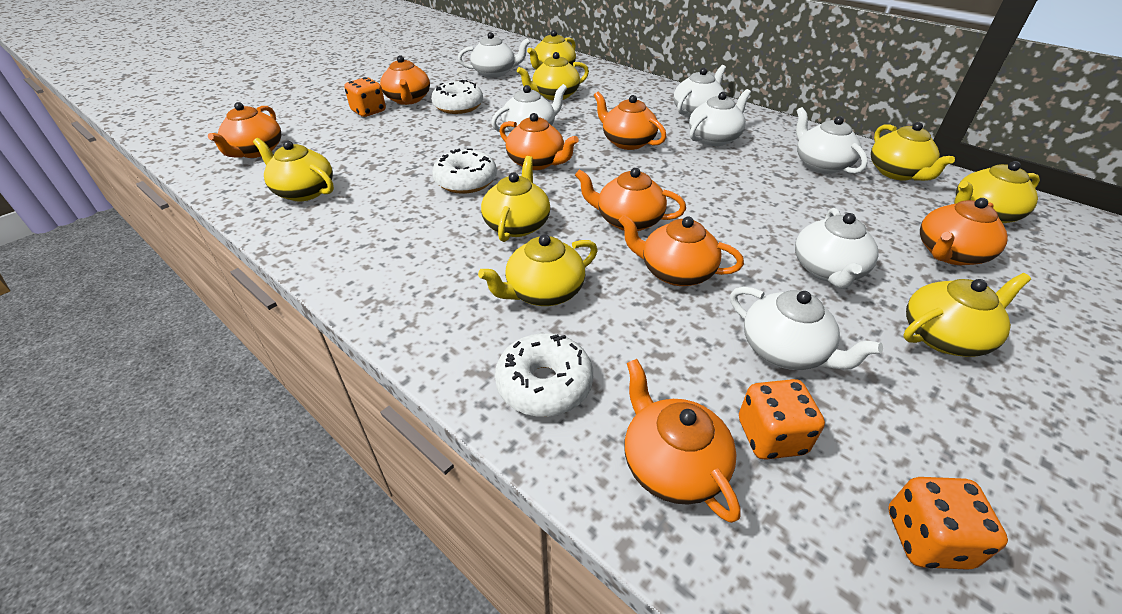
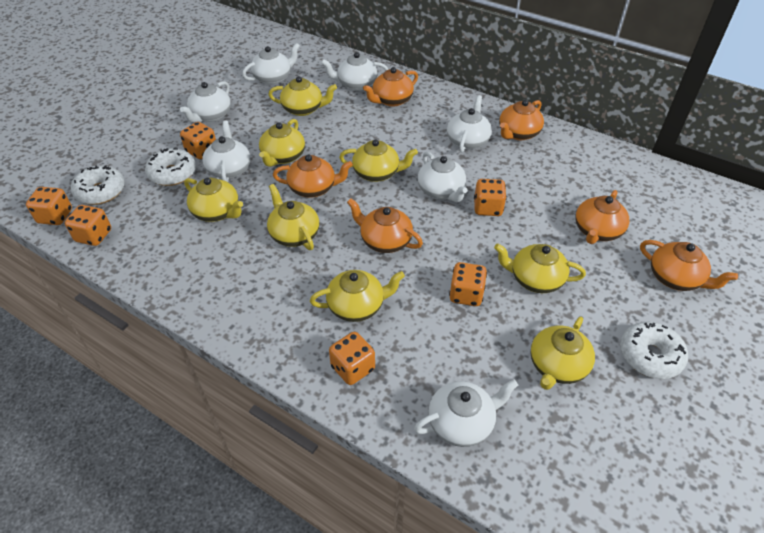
orange dice: 3 -> 6
orange teapot: 8 -> 6

